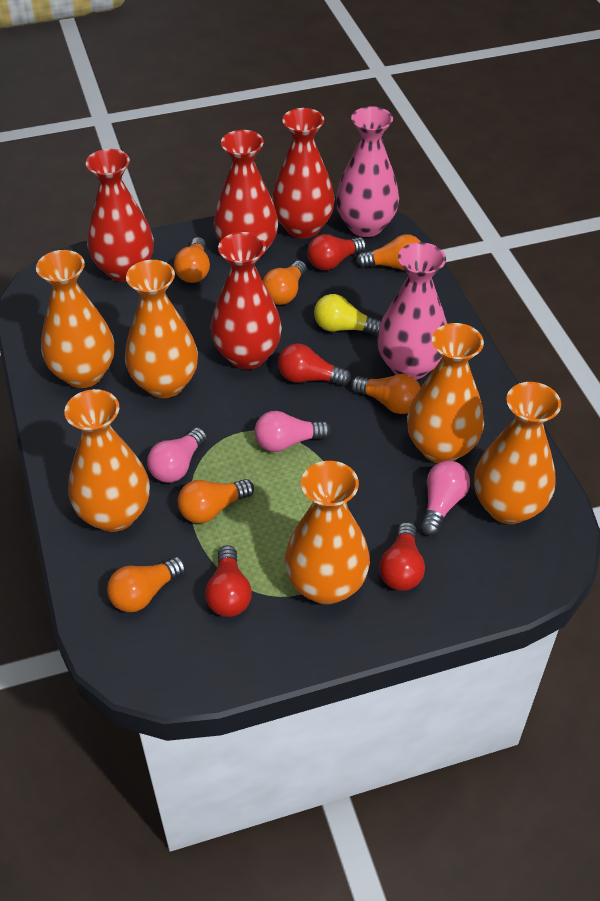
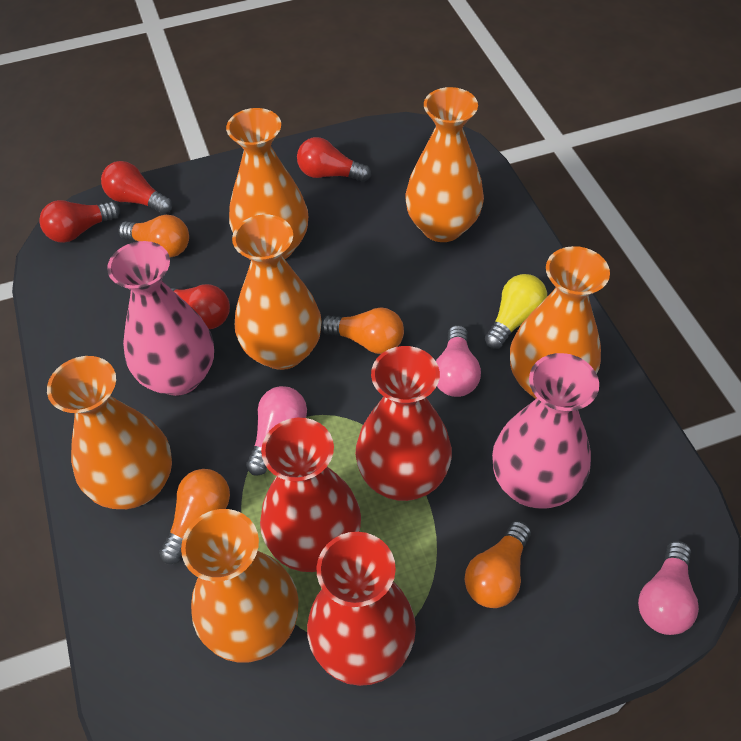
orange light bulb: 6 -> 4
red vase: 4 -> 3

